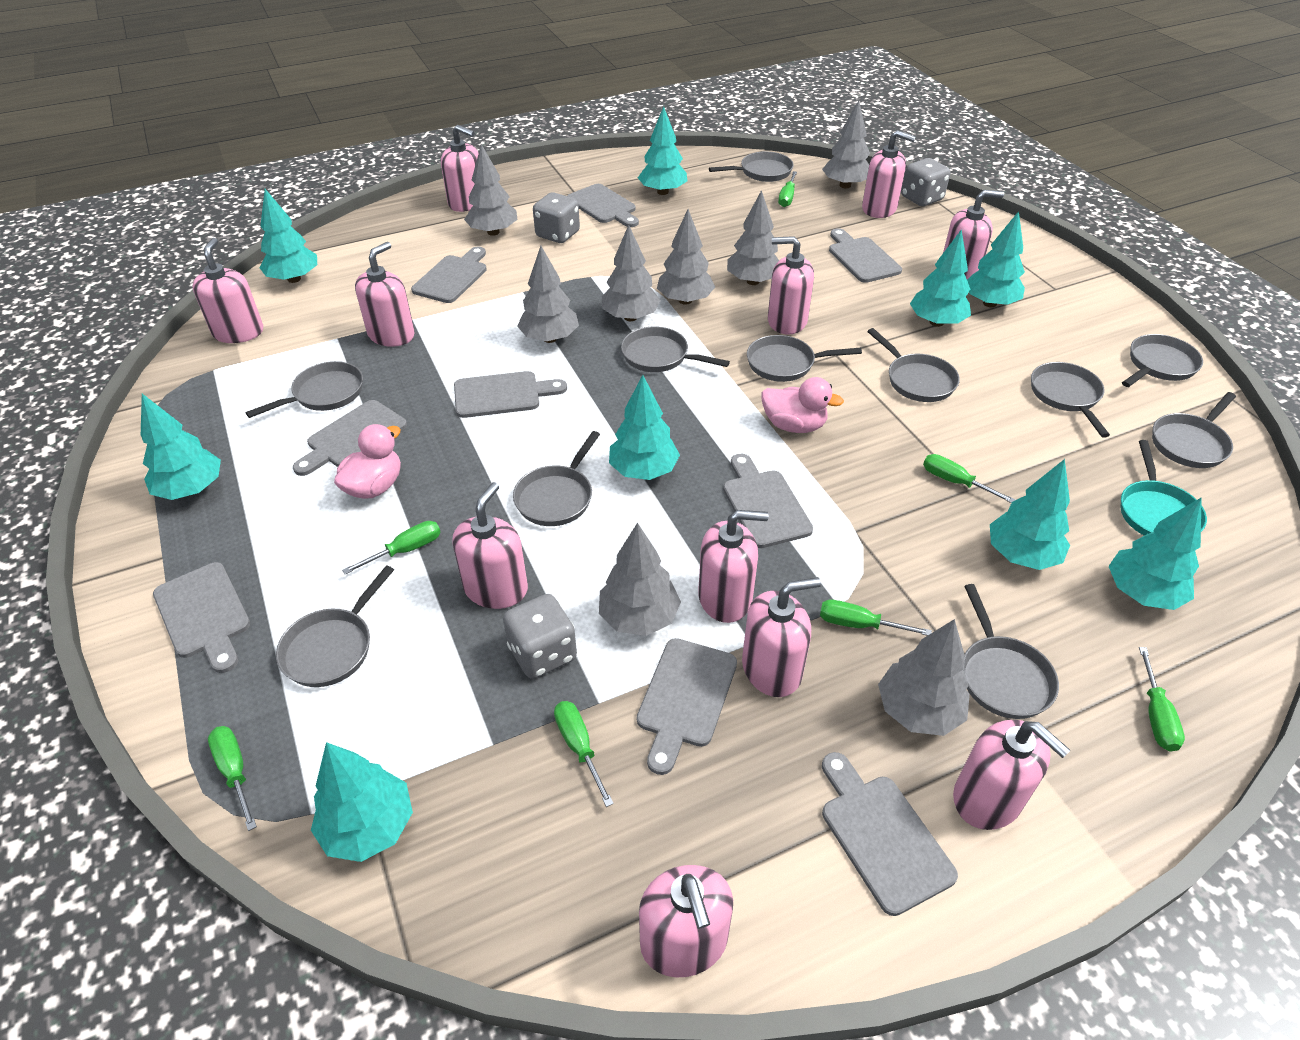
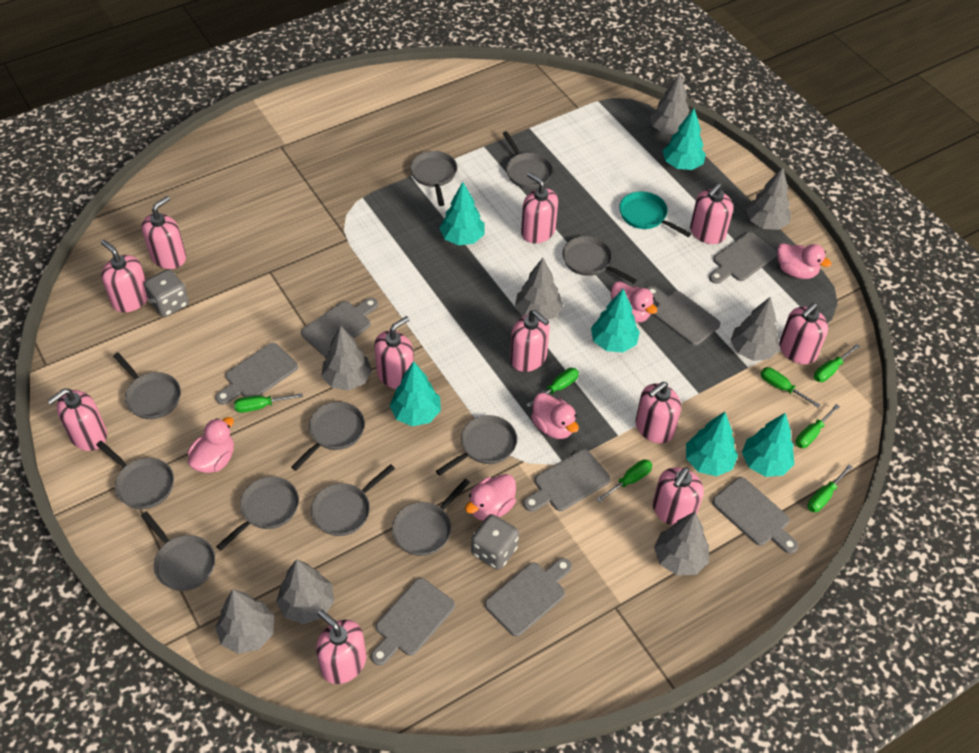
grey cutting board: 9 -> 8
grey dice: 3 -> 2
pink duck: 2 -> 5
turquoise tree: 9 -> 6

